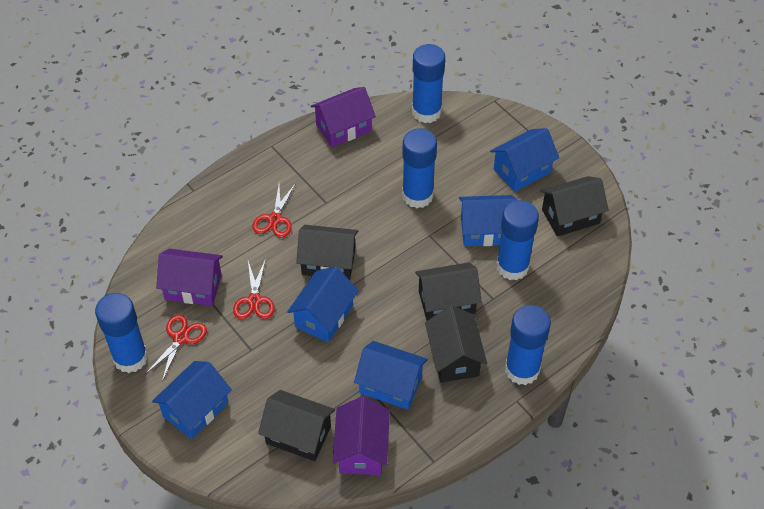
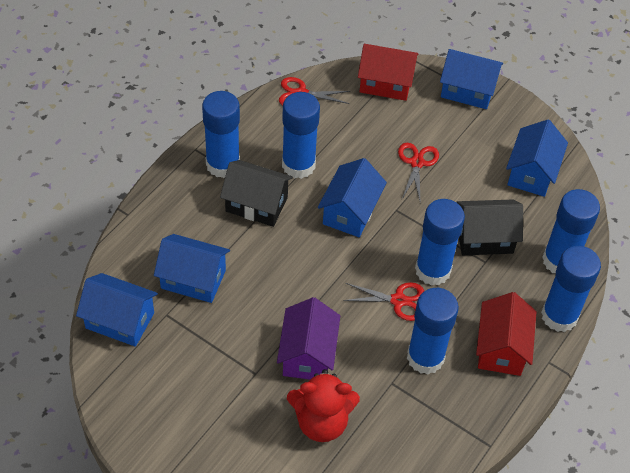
black house: 5 -> 2
blue glue stick: 5 -> 6
purple house: 3 -> 1
red house: 0 -> 2
red teddy bear: 0 -> 1

